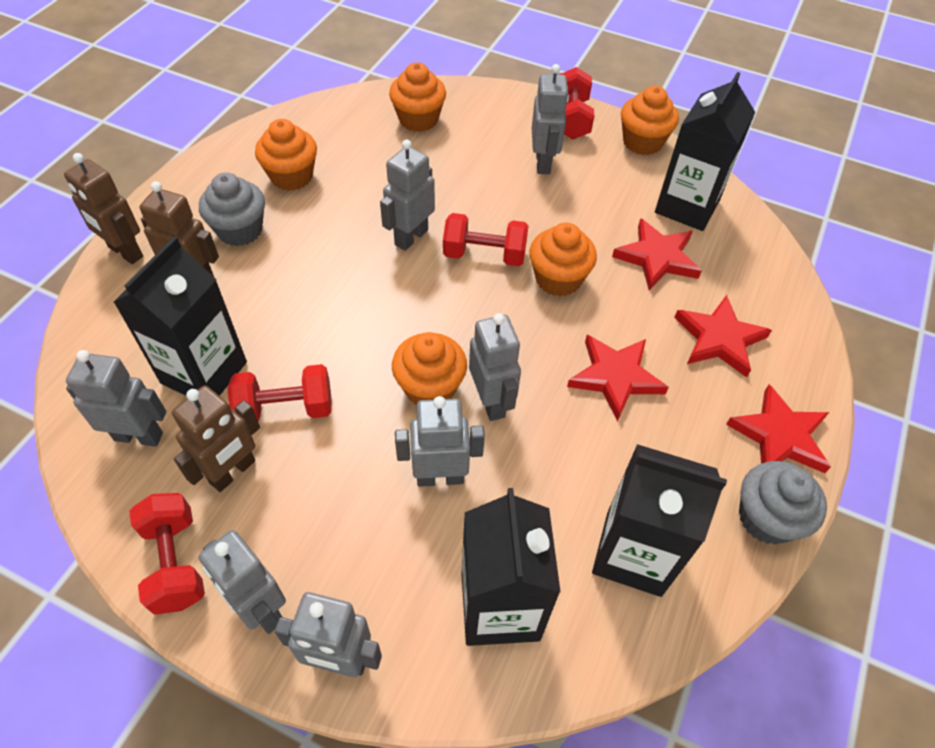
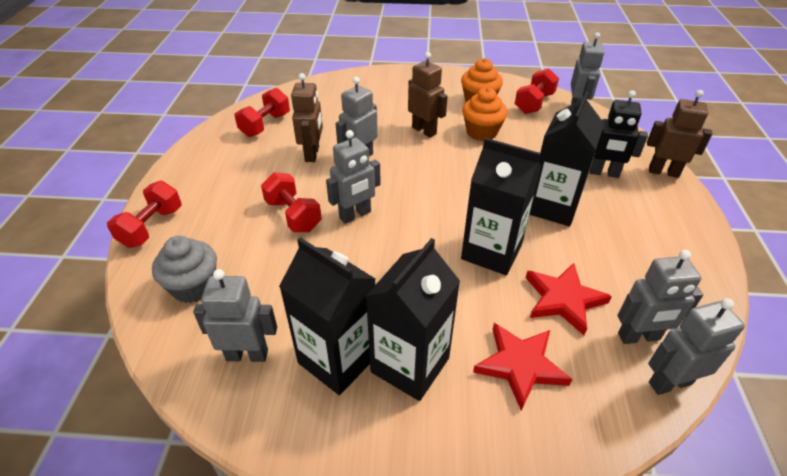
black robot: 0 -> 1
grey cupcake: 2 -> 1
grey robot: 7 -> 6
orange cupcake: 5 -> 2
red star: 4 -> 2

